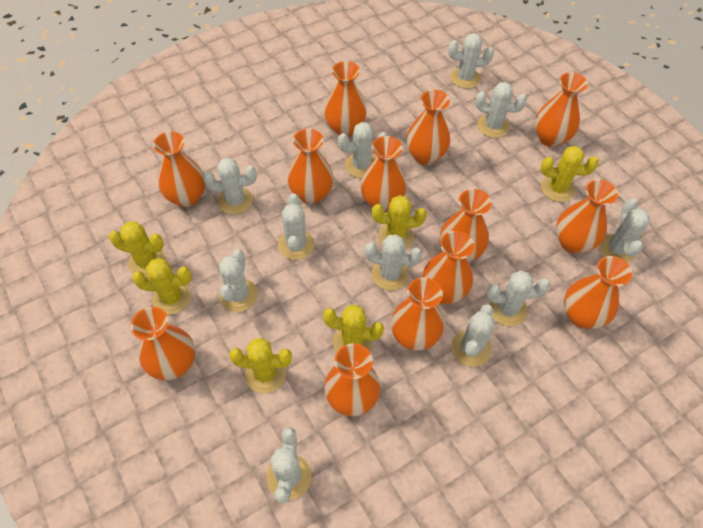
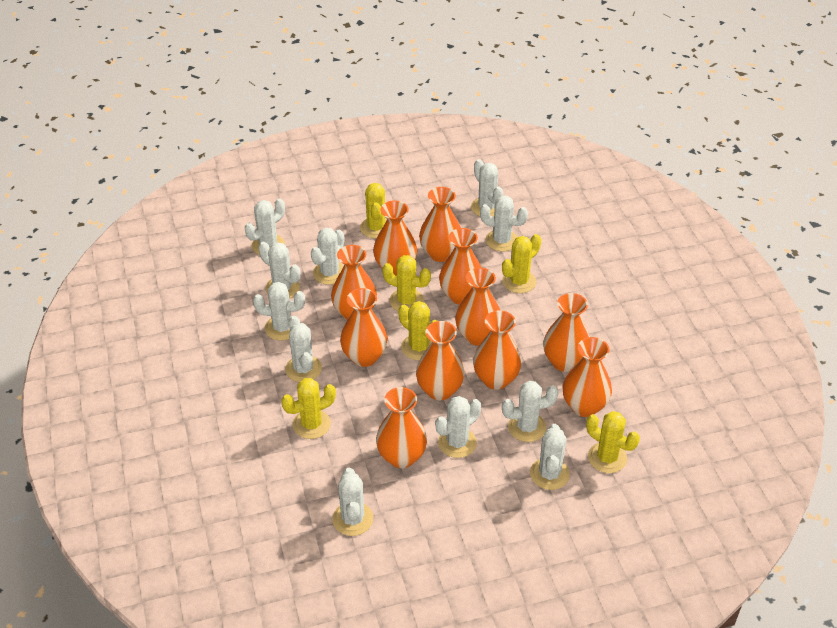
orange vase: 13 -> 11

